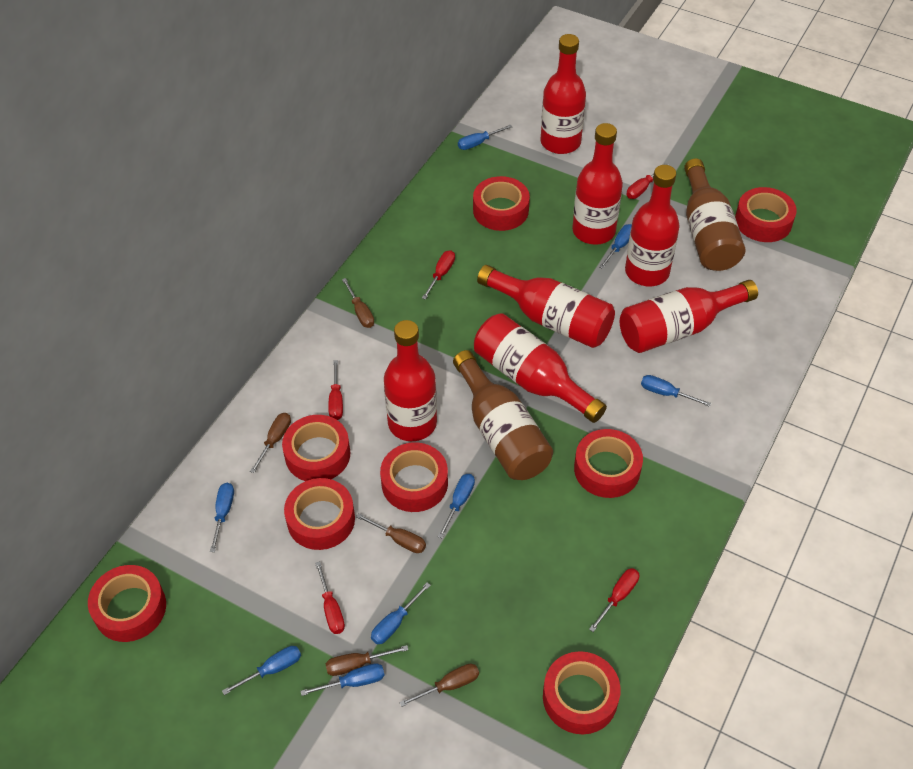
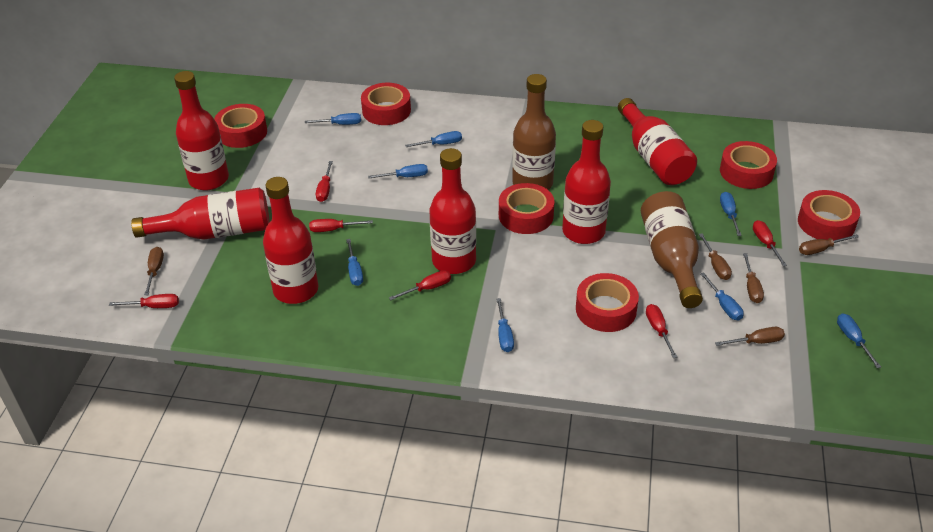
red bottle: 7 -> 6
red screwdriver: 5 -> 6
red tape: 8 -> 6

